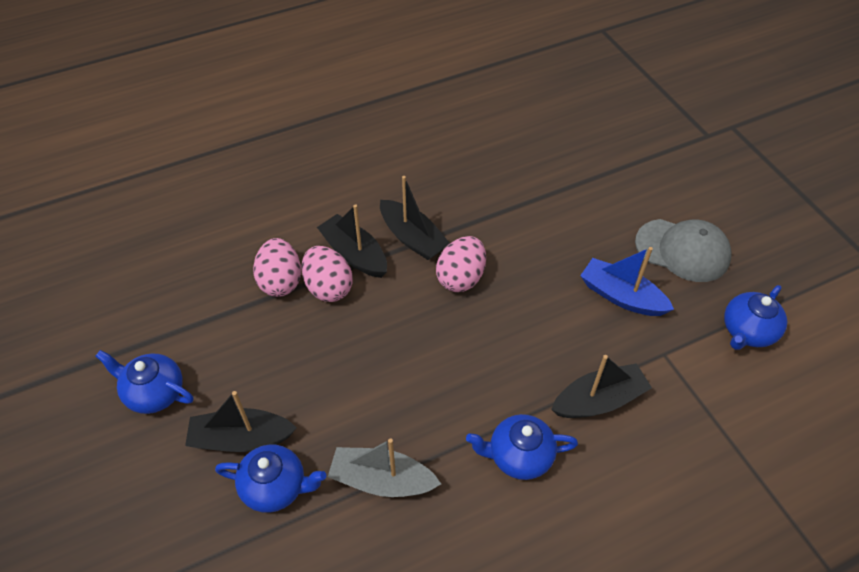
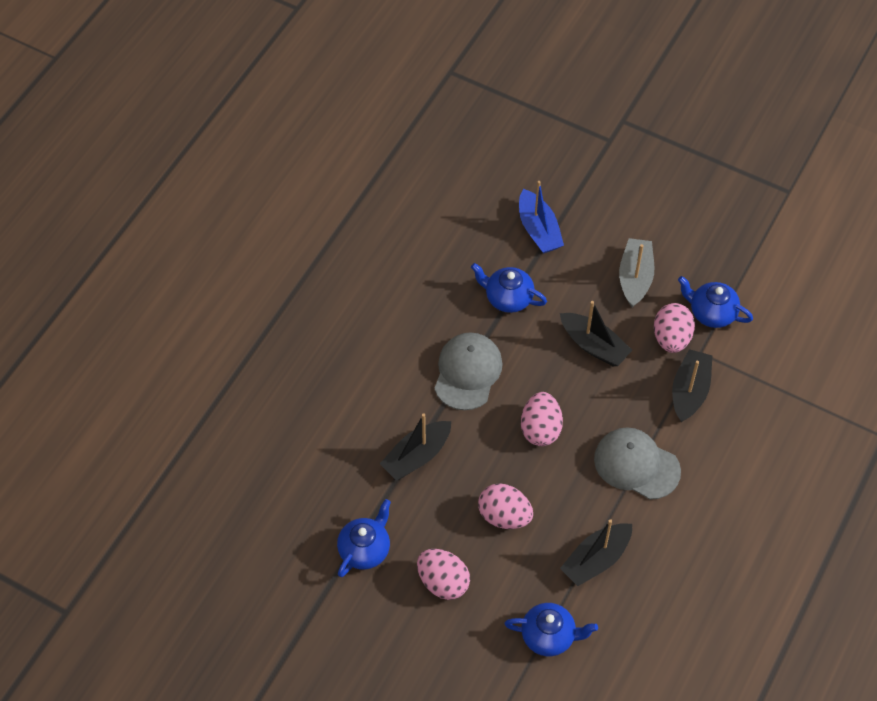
grey cap: 1 -> 2
pink egg: 3 -> 4

